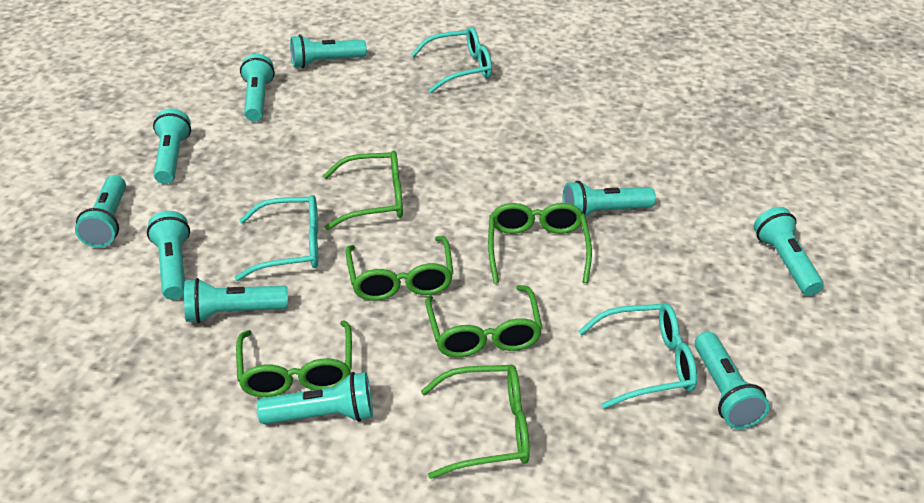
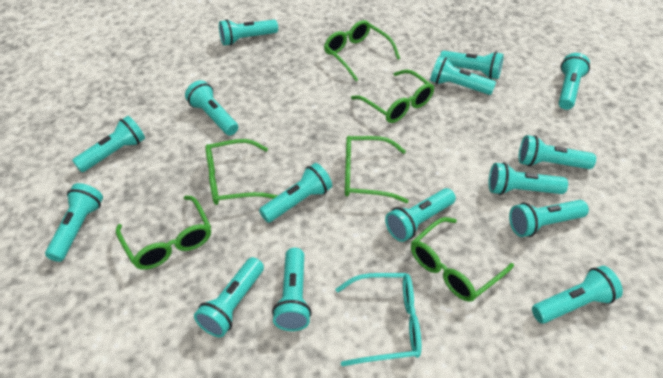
turquoise flashlight: 10 -> 15
turquoise glasses: 3 -> 1

